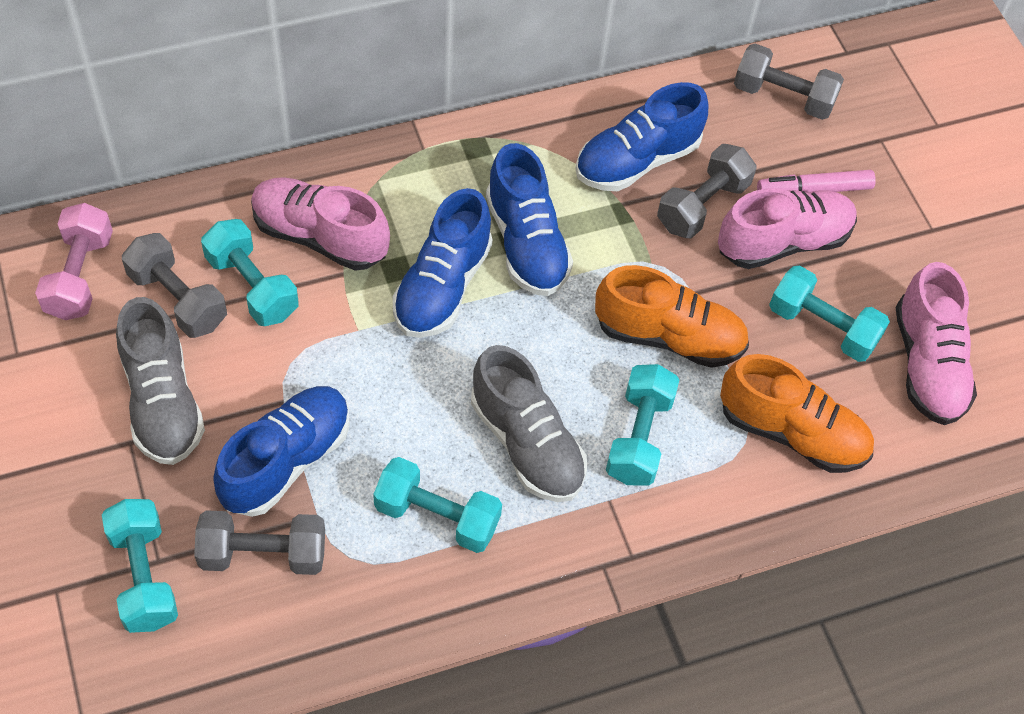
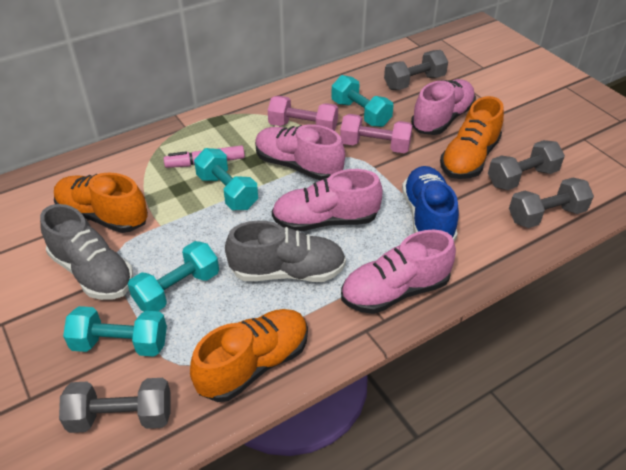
blue shoe: 4 -> 1
orange shoe: 2 -> 3
pink dumbbell: 1 -> 2
pink shoe: 3 -> 4
turquoise dumbbell: 5 -> 4

